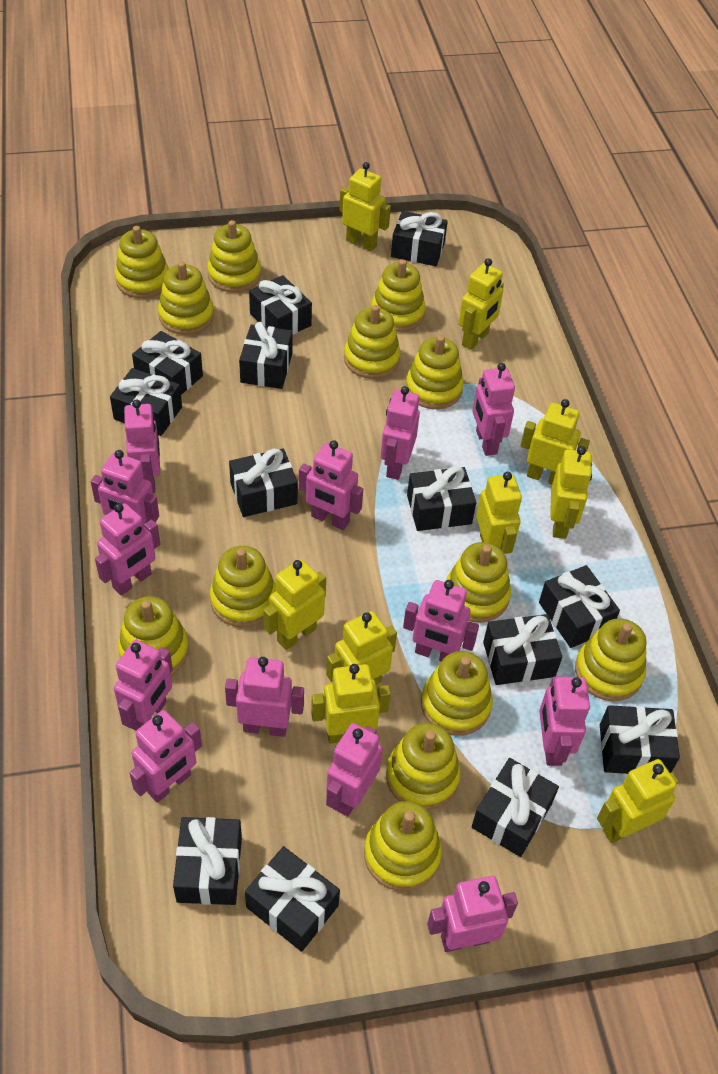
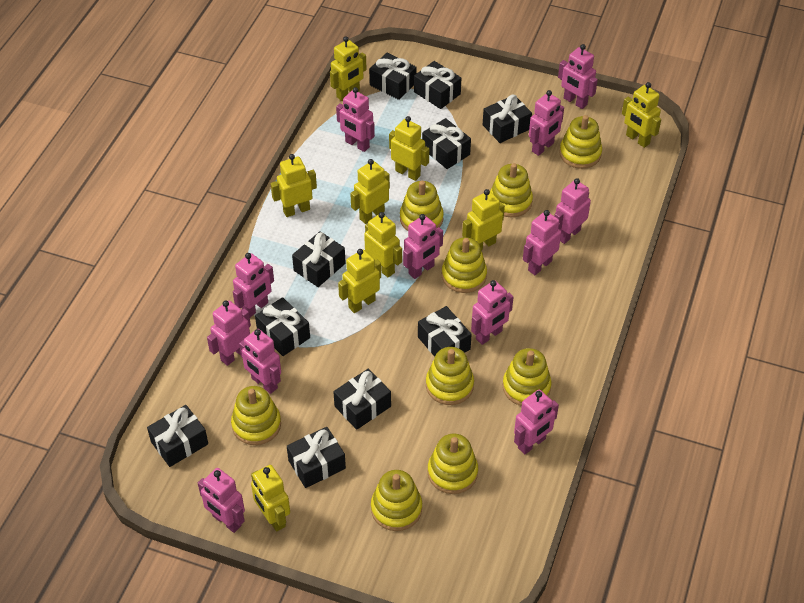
black gift: 13 -> 10
pink robot: 13 -> 12
yellow stacking toy: 13 -> 9

